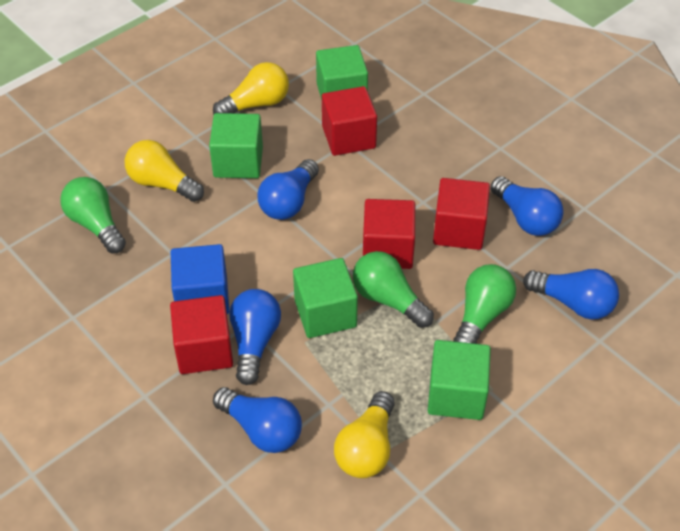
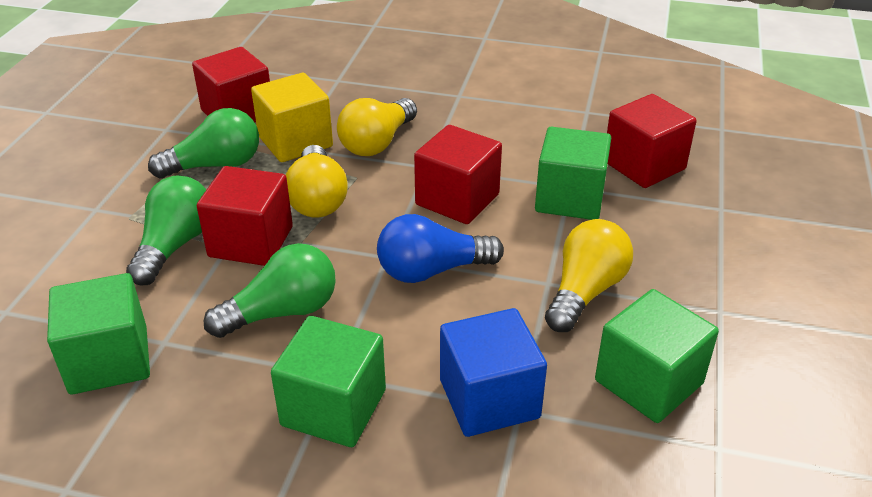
blue light bulb: 5 -> 1
yellow cube: 0 -> 1

